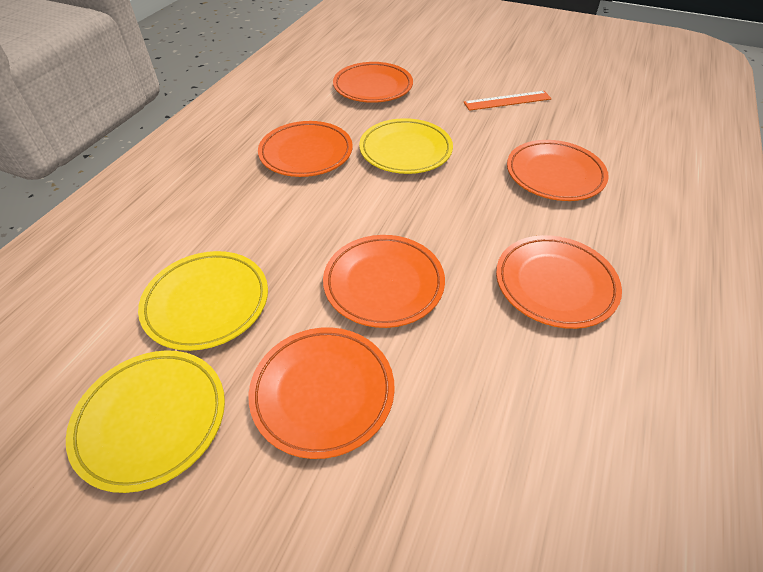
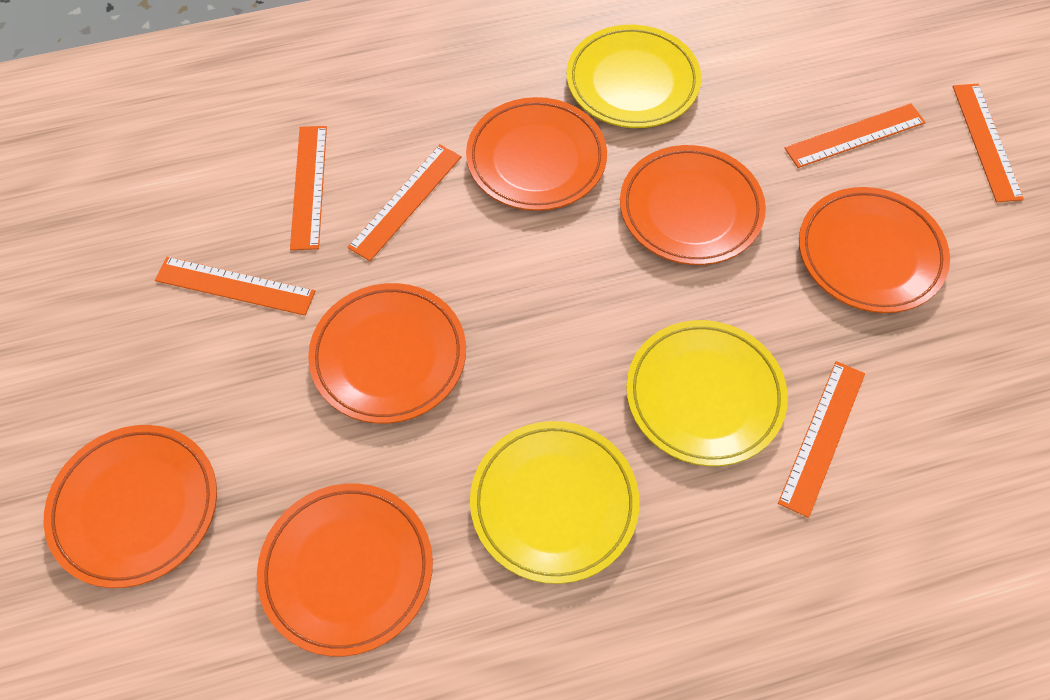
orange ruler: 1 -> 6

